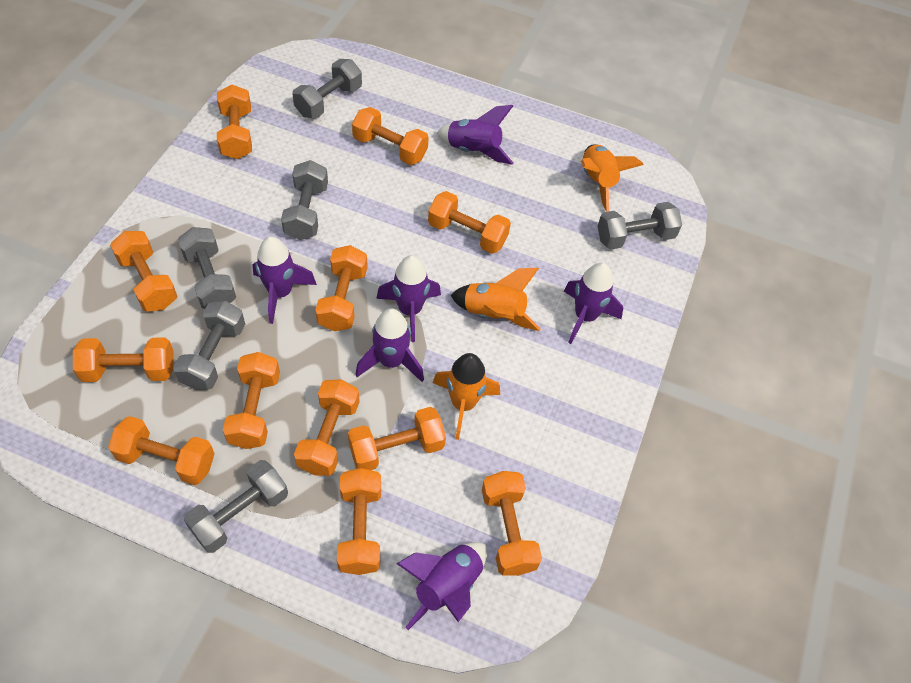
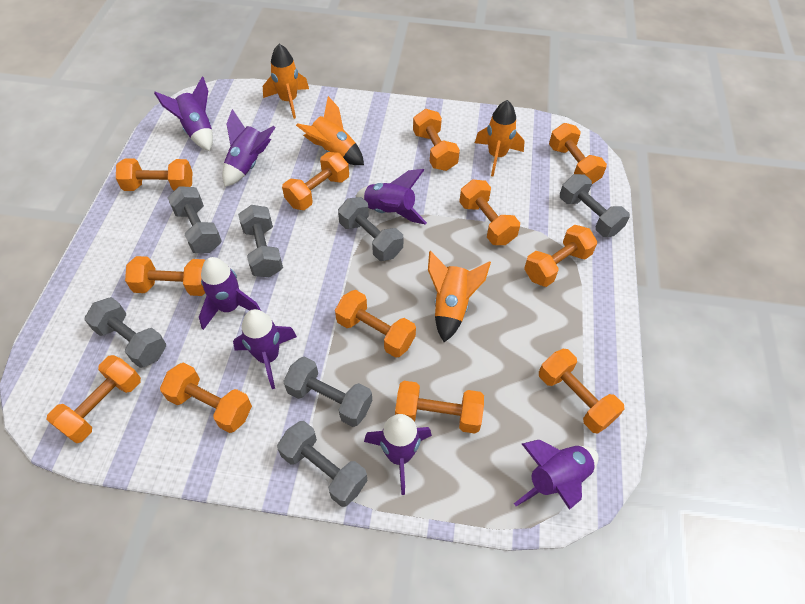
grey dumbbell: 6 -> 7
orange rocket: 3 -> 4
purple rocket: 6 -> 7

